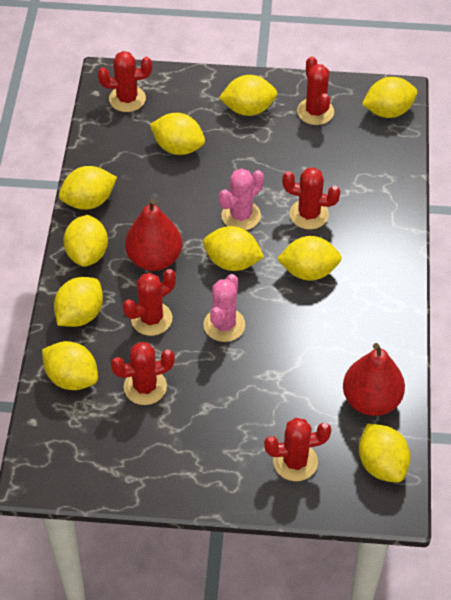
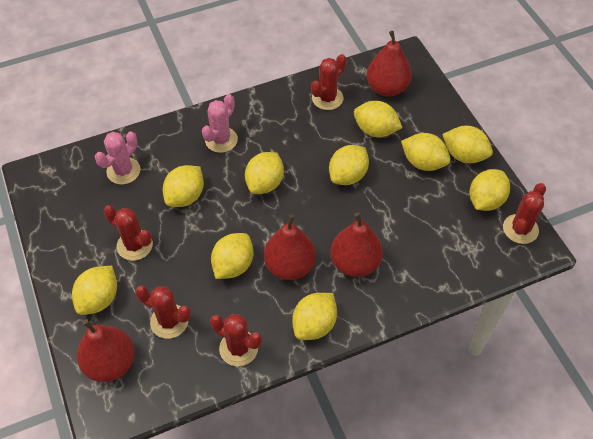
red cactus: 6 -> 5
red pear: 2 -> 4

